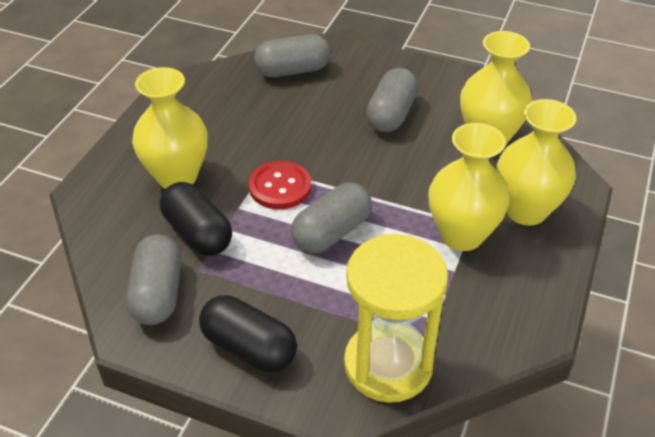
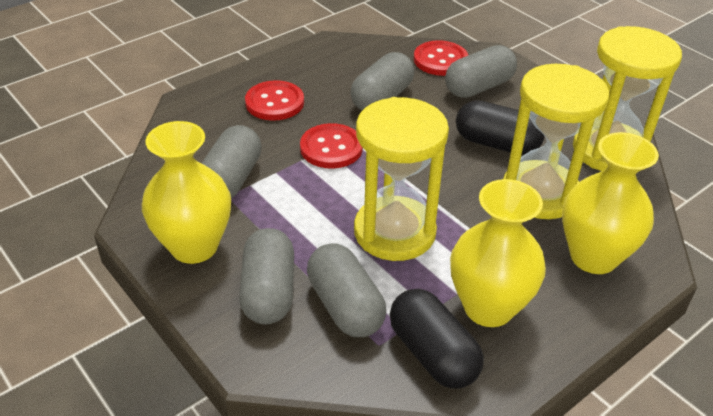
grey capsule: 4 -> 5
red button: 1 -> 3
yellow hourglass: 1 -> 3
yellow vase: 4 -> 3

